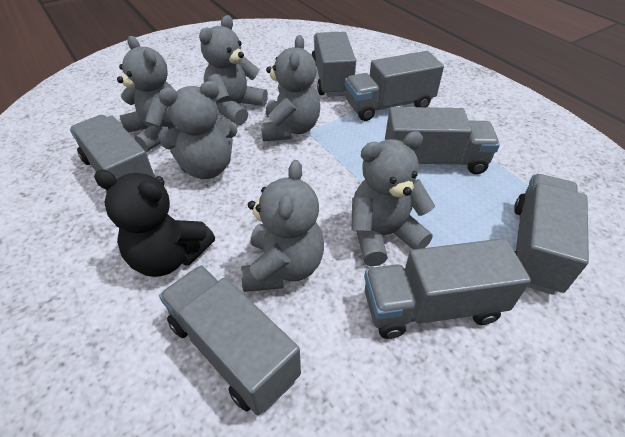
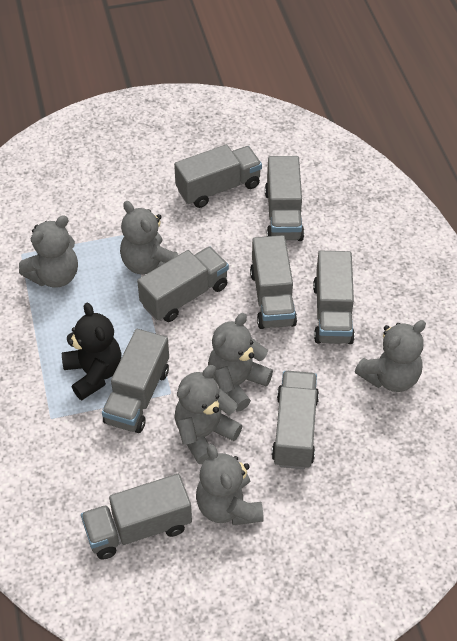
grey truck: 7 -> 8

